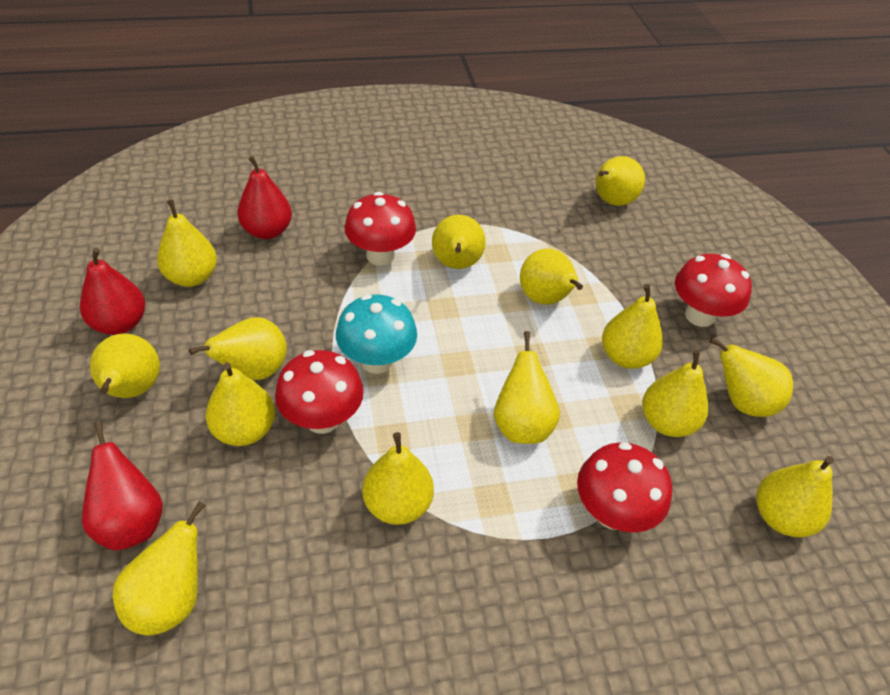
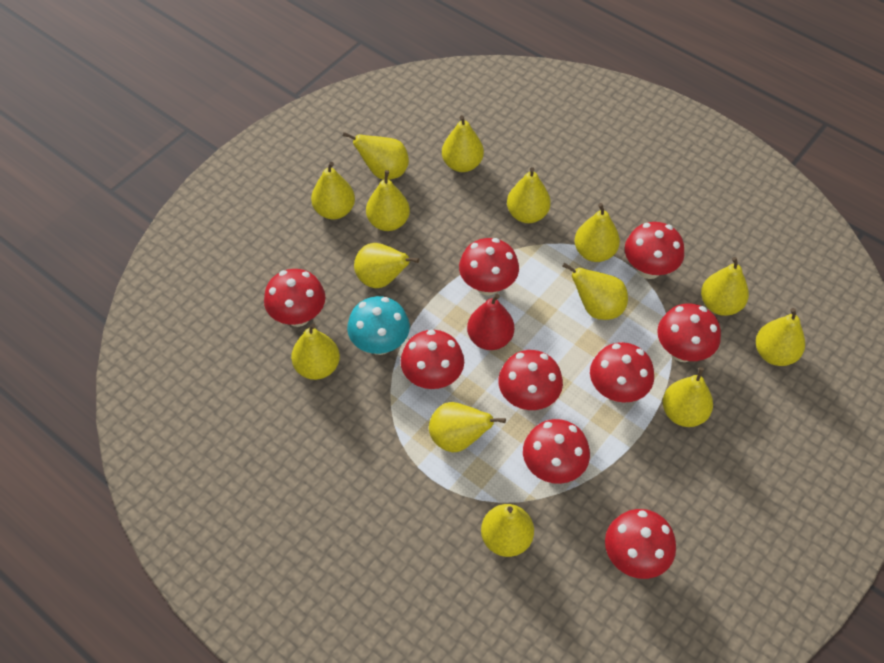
red mushroom: 4 -> 9
red pear: 3 -> 1

